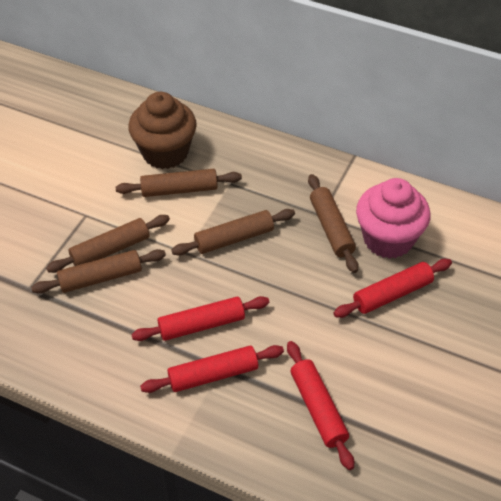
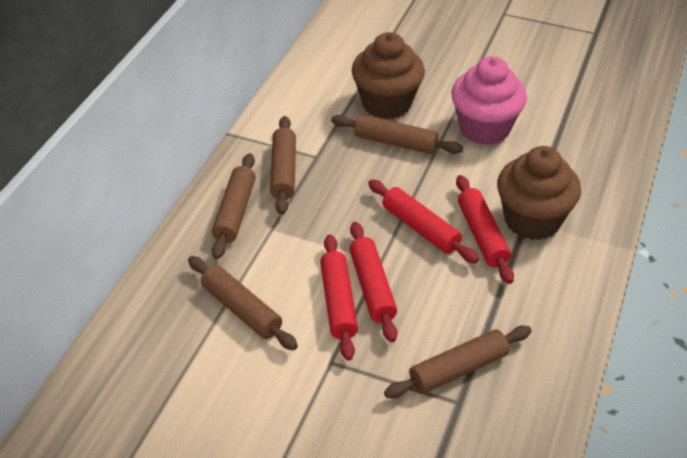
brown cupcake: 1 -> 2

